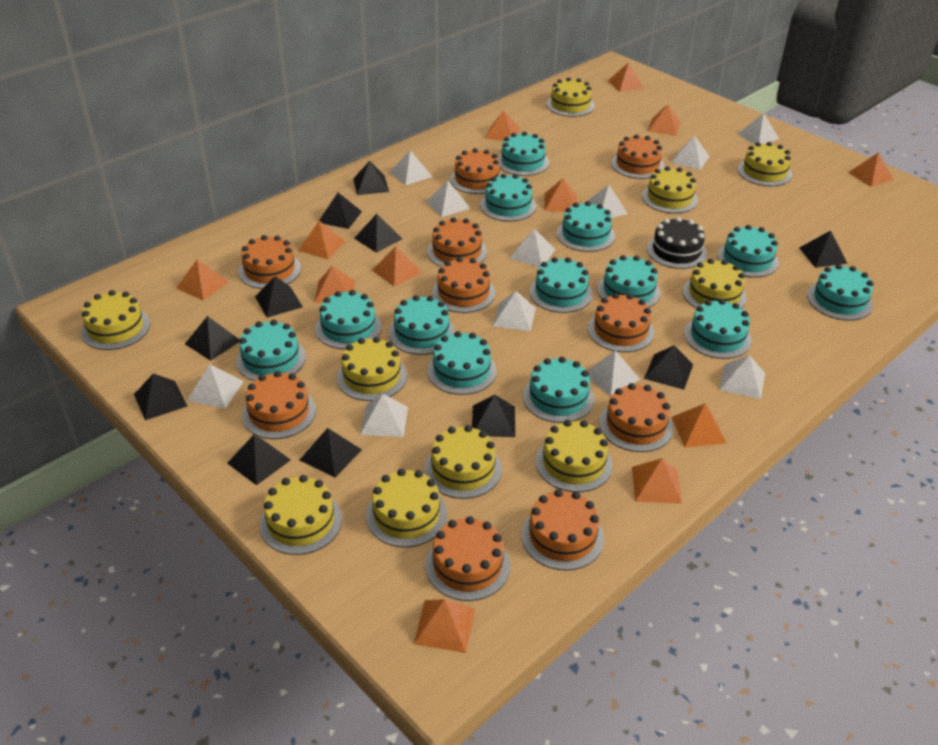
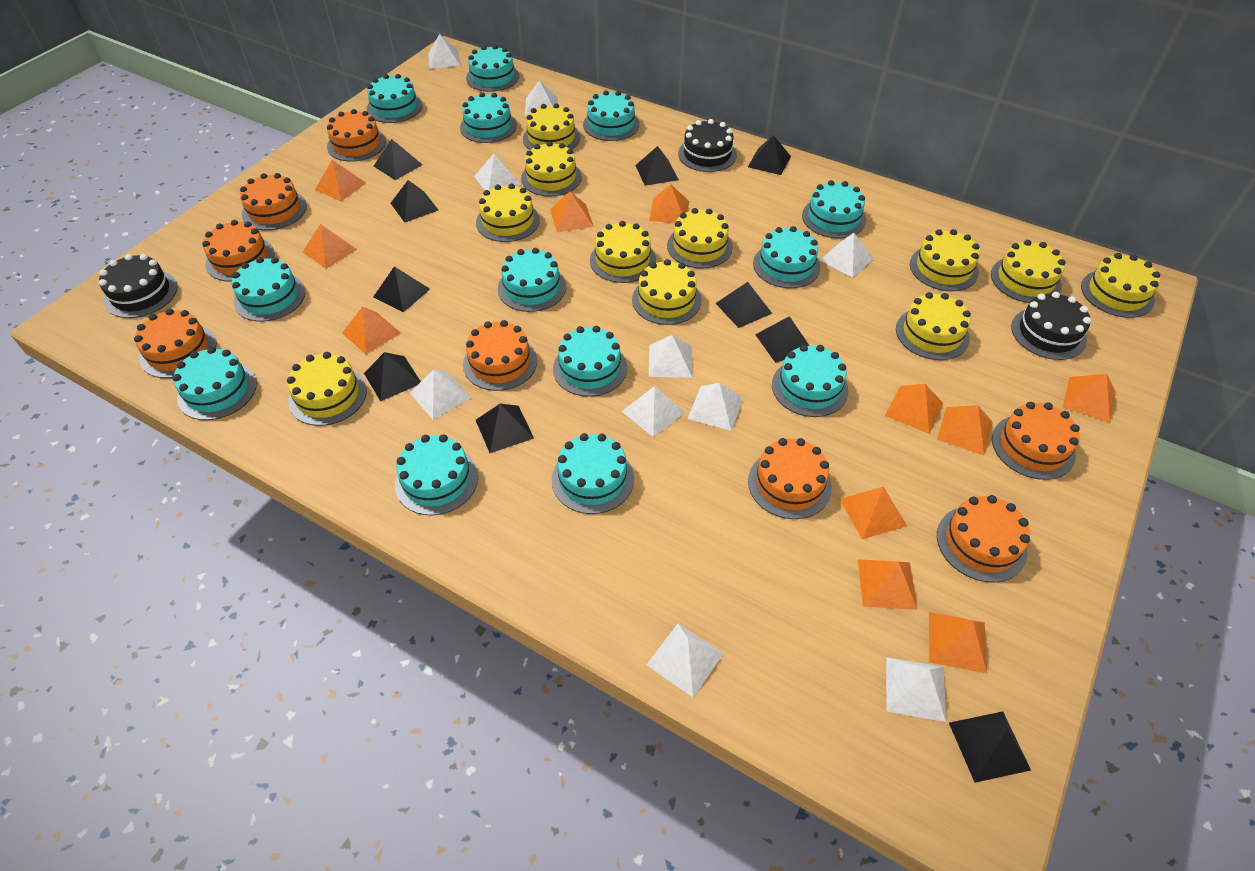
black cake: 1 -> 3
black pyramid: 11 -> 10
orange cake: 10 -> 8
orange pyramid: 12 -> 11
white pyramid: 11 -> 10
yellow cake: 10 -> 11

